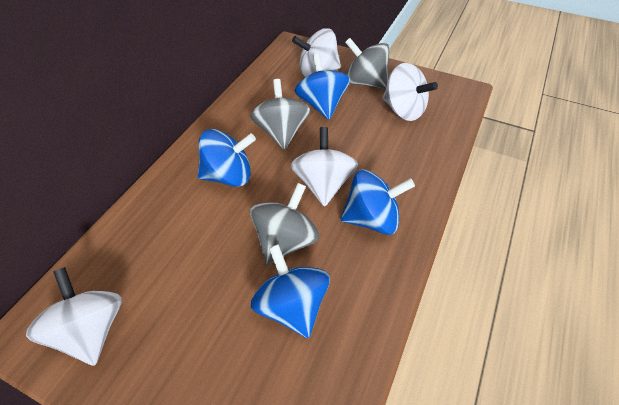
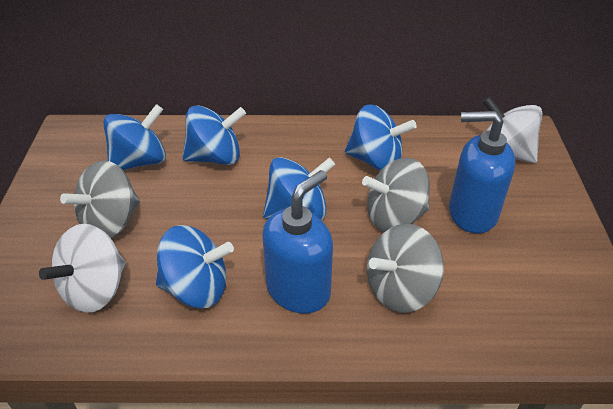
blue soap dispenser: 0 -> 2
blue spinning top: 4 -> 5
white spinning top: 4 -> 2

